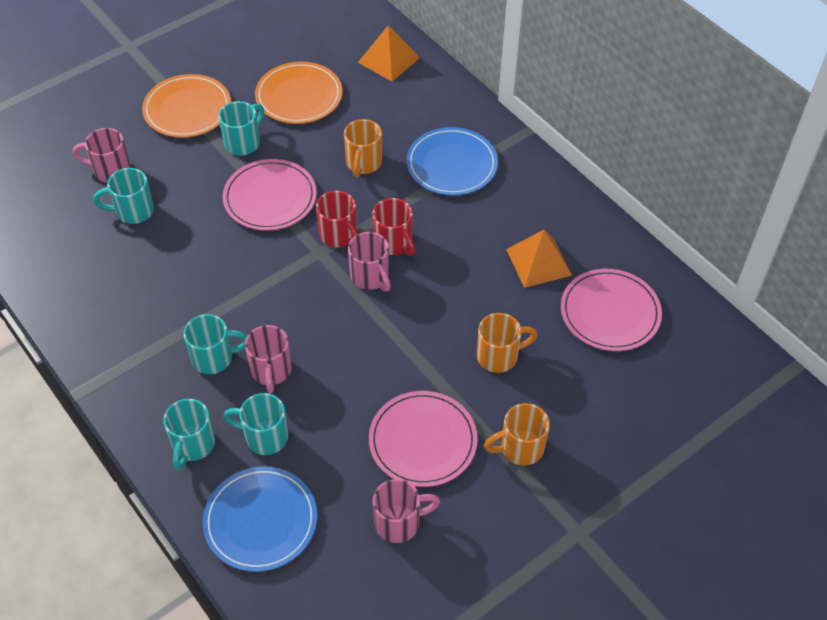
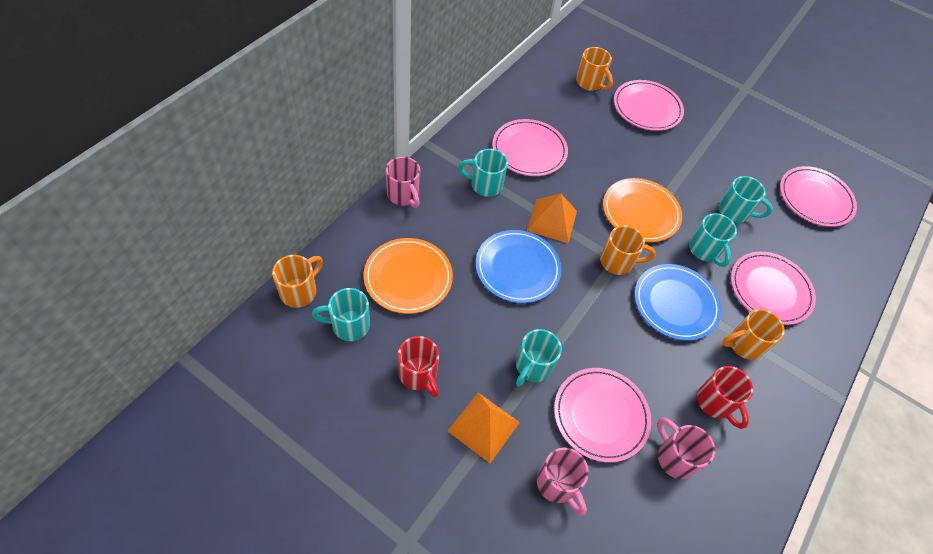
orange mug: 3 -> 4
pink mug: 4 -> 3
pink plate: 3 -> 5

